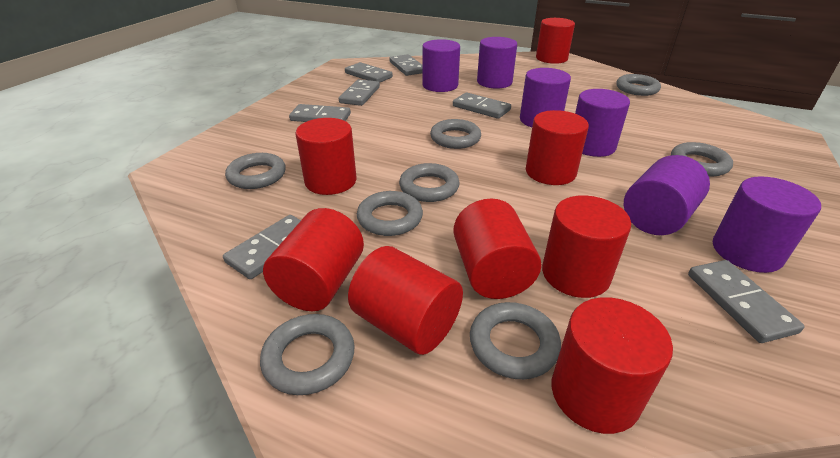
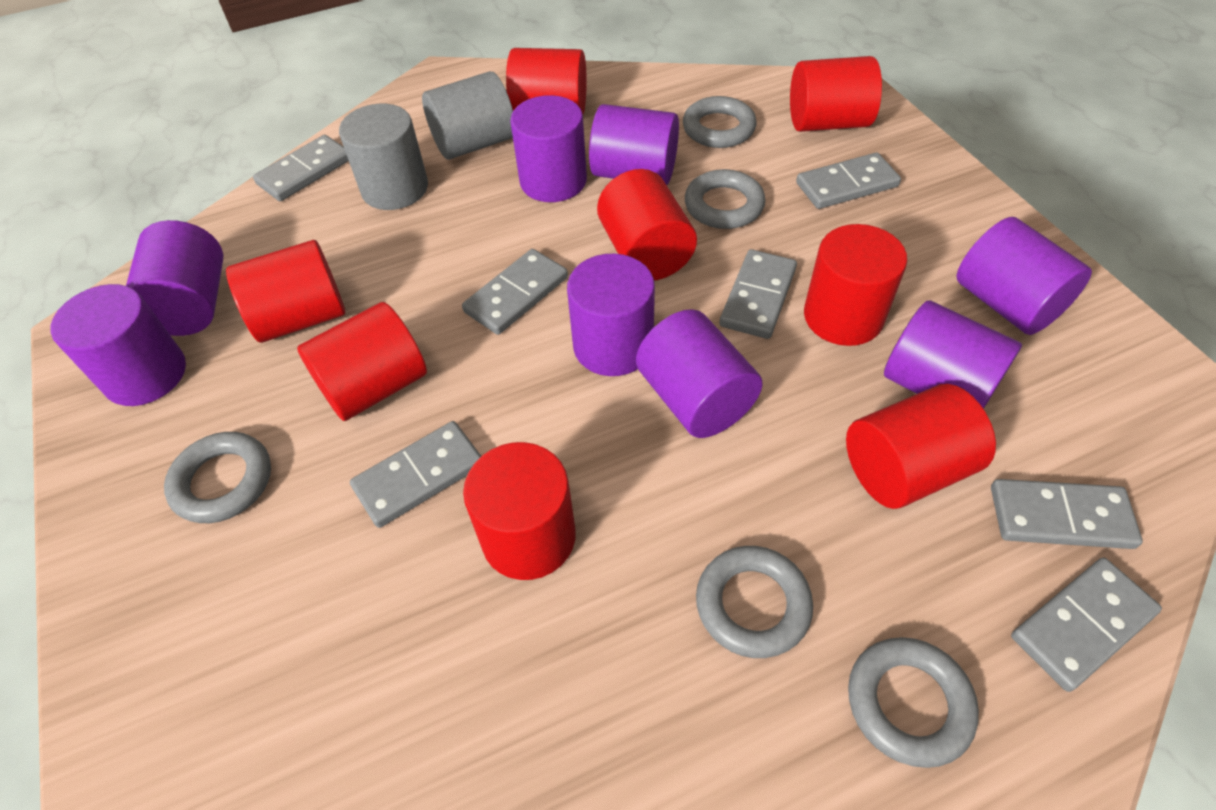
grey cylinder: 0 -> 2
grey ring: 8 -> 5
purple cylinder: 6 -> 8

